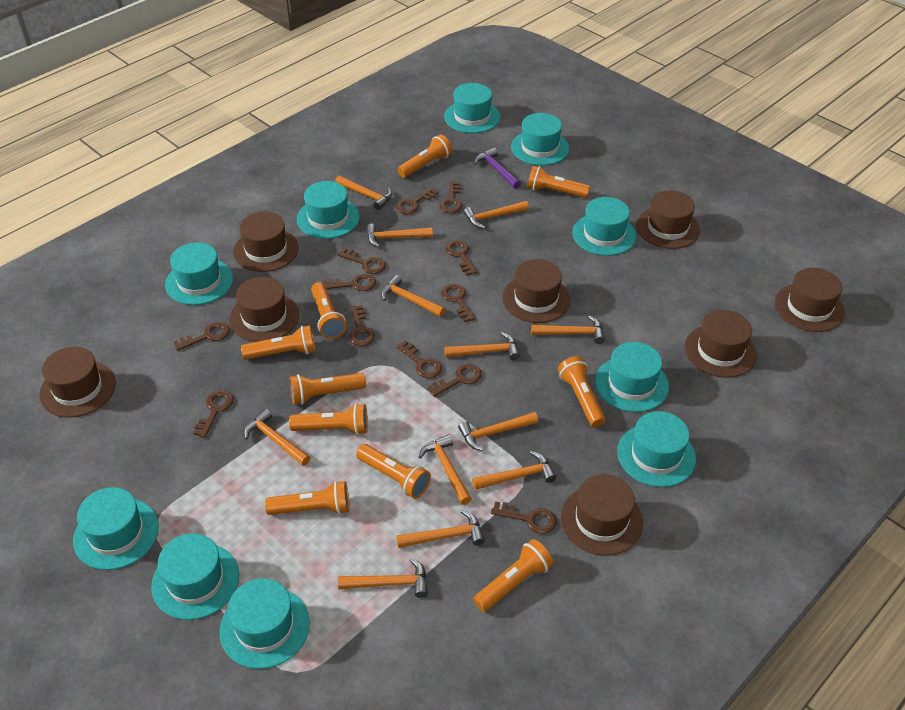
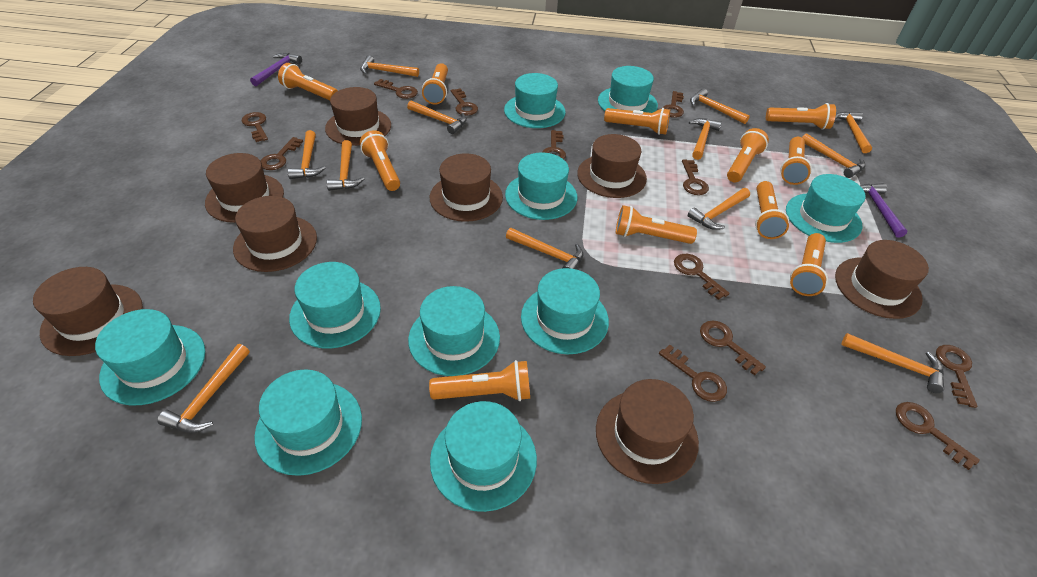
orange flashlight: 10 -> 11
purple hammer: 1 -> 2

